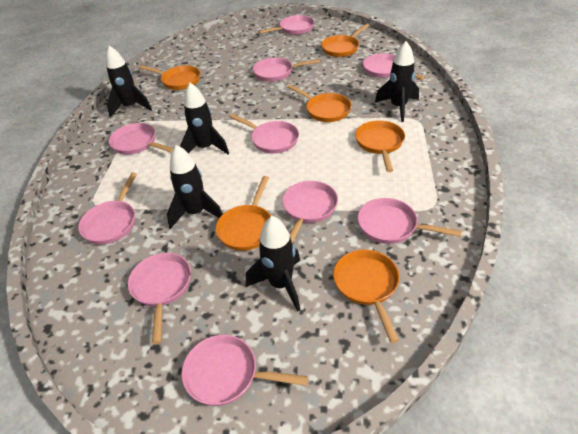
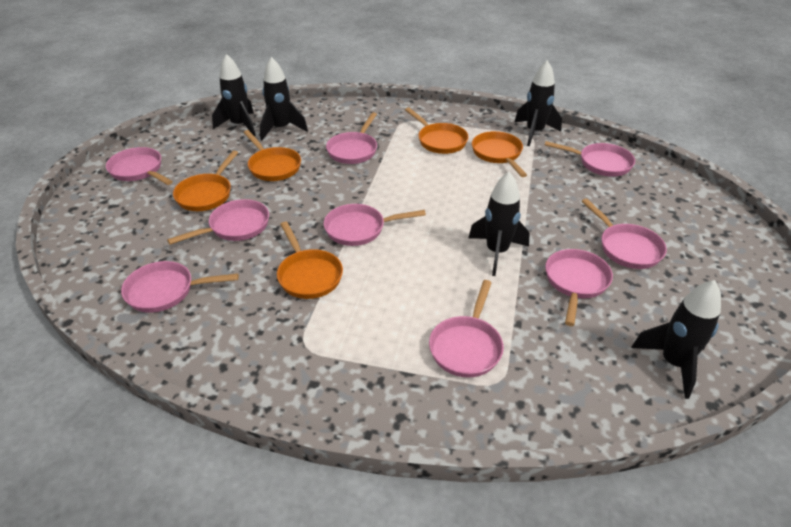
orange pan: 6 -> 5
pink pan: 10 -> 9

